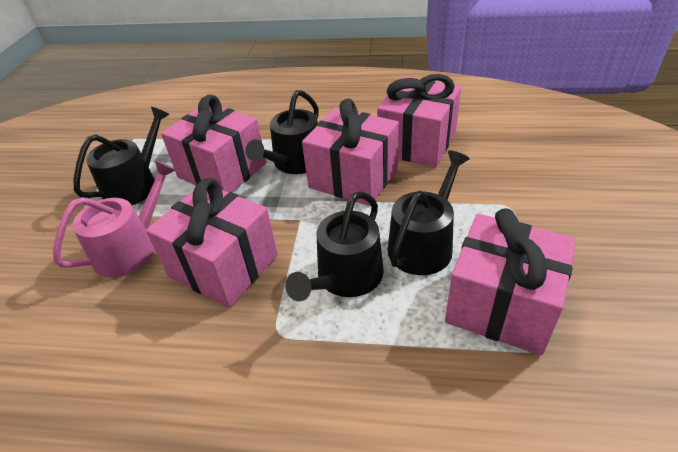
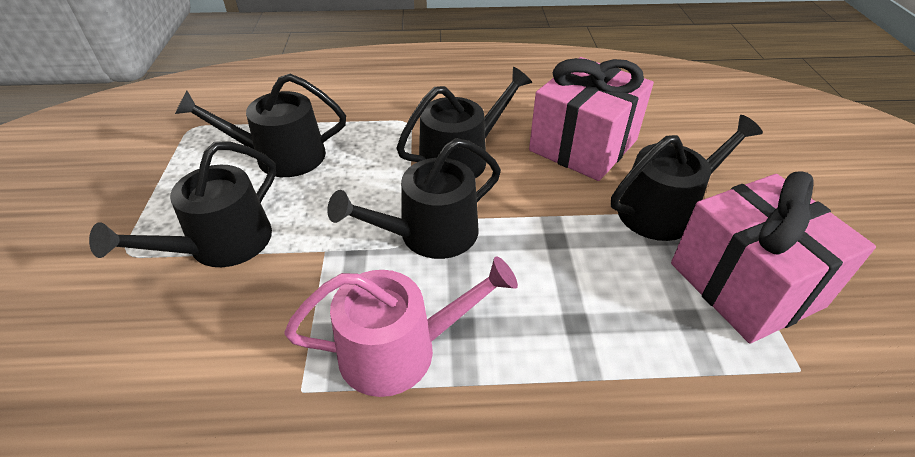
black watering can: 4 -> 5
pink gift: 5 -> 2

